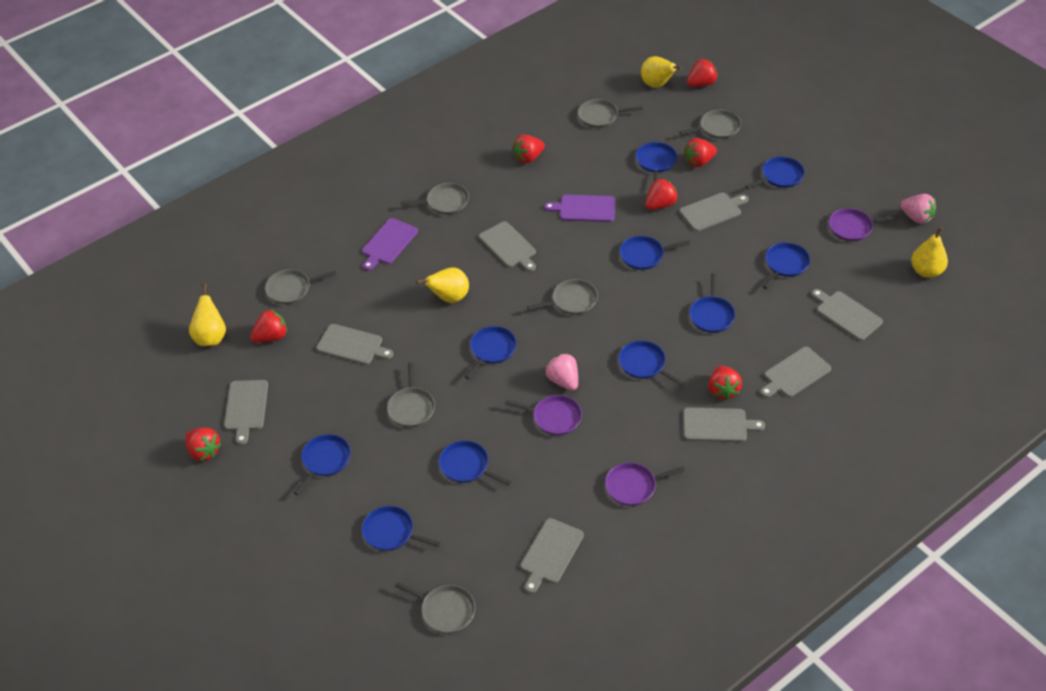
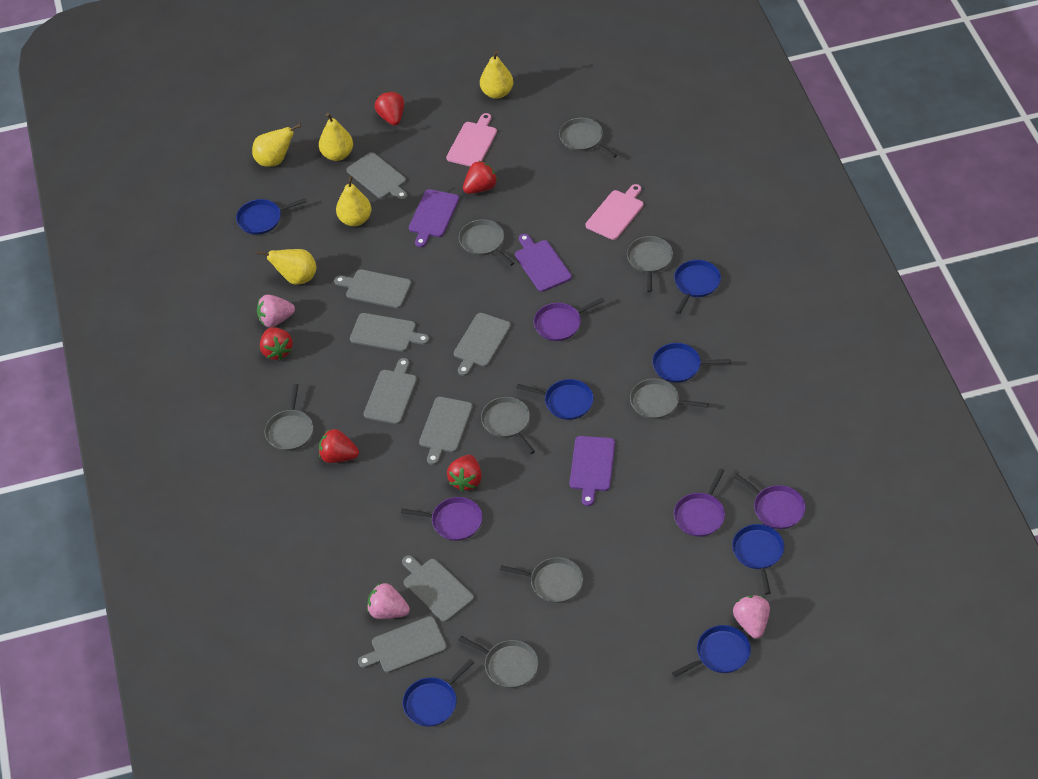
blue pan: 10 -> 7
grey pan: 7 -> 8
pink cutting board: 0 -> 2
pink strawberry: 2 -> 3
purple cutting board: 2 -> 3
purple pan: 3 -> 4
red strawberry: 7 -> 5
yellow pear: 4 -> 5

